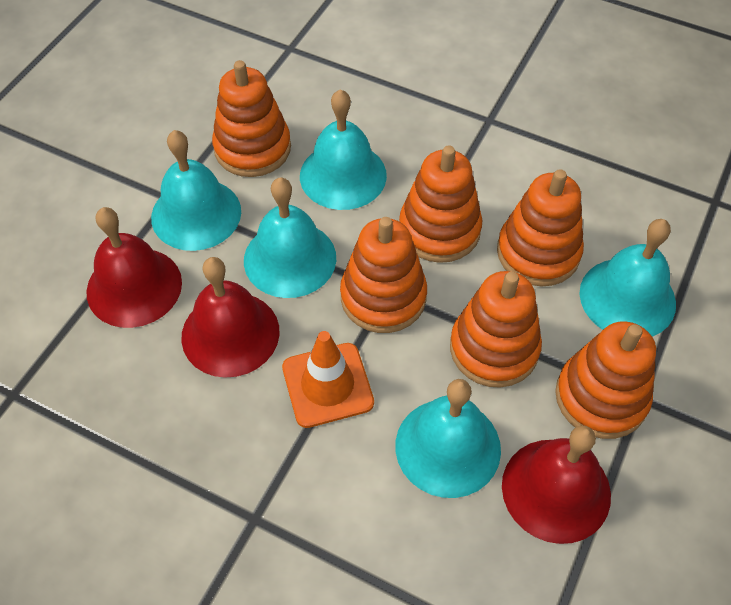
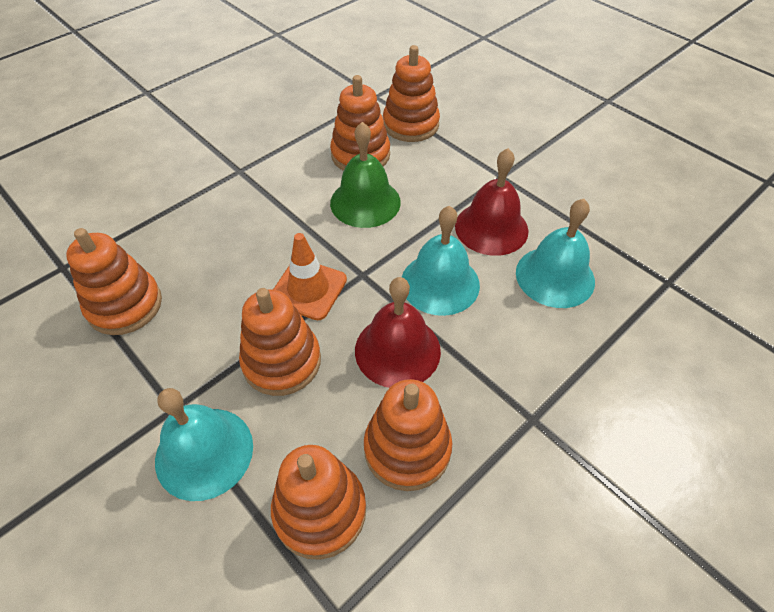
green bell: 0 -> 1
red bell: 3 -> 2
turquoise bell: 5 -> 3

